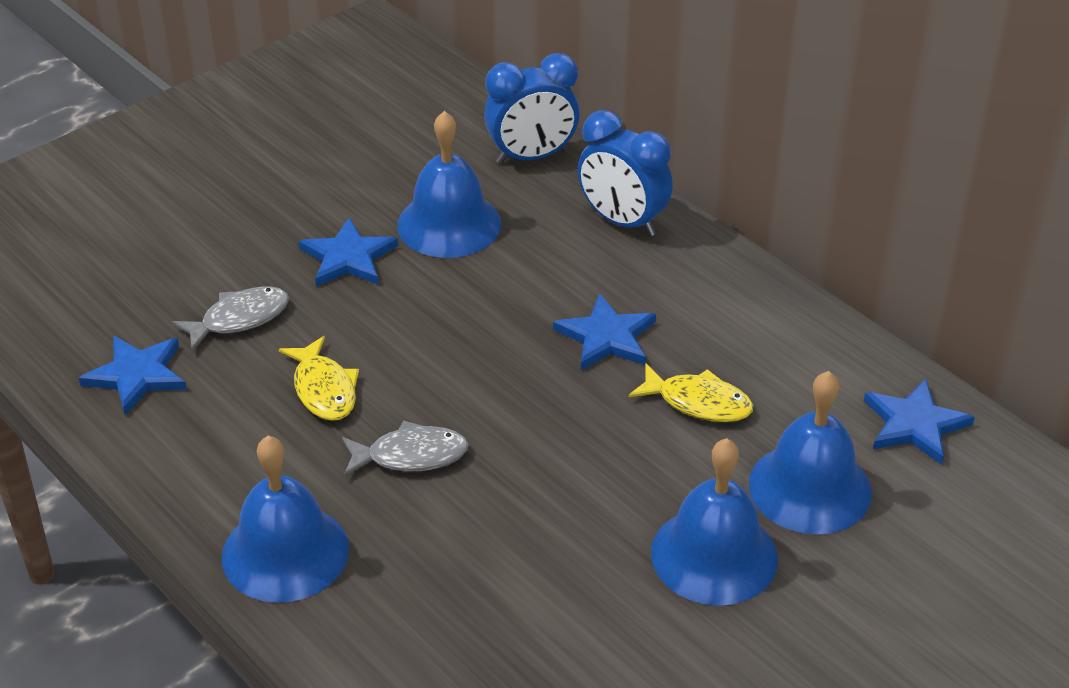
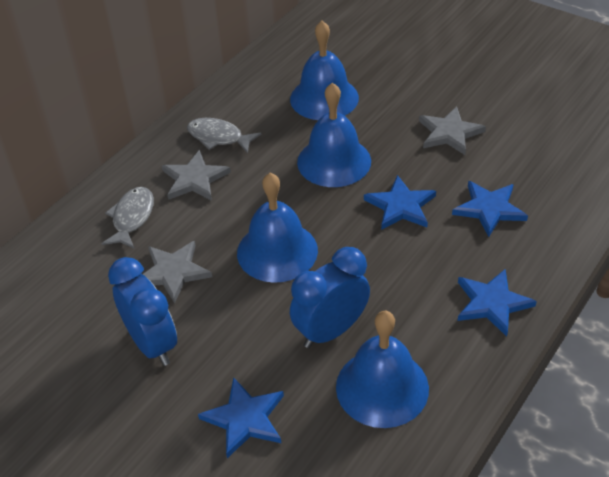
grey star: 0 -> 3
yellow fish: 2 -> 0

